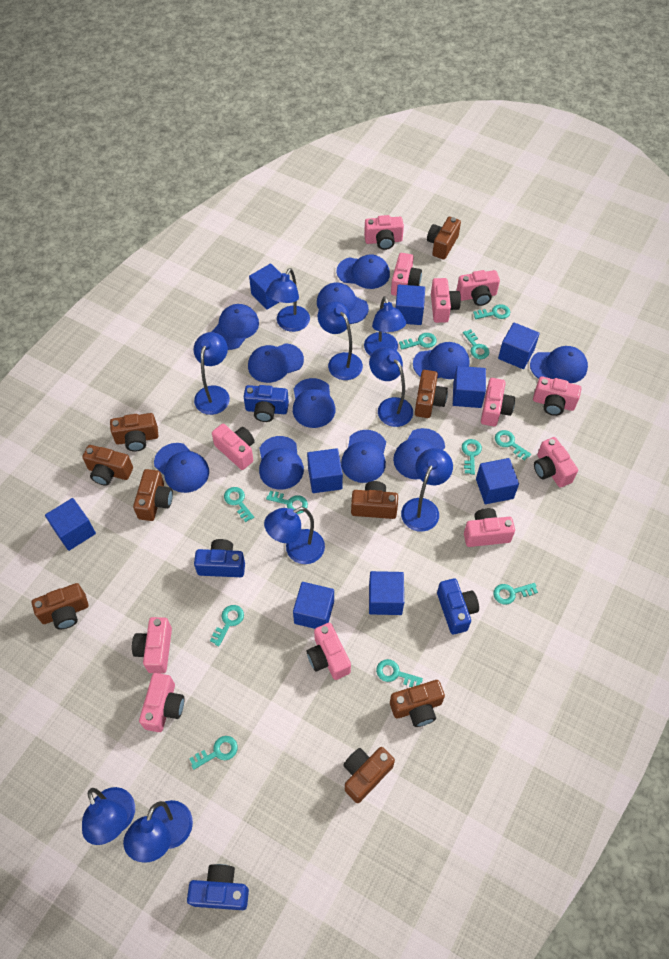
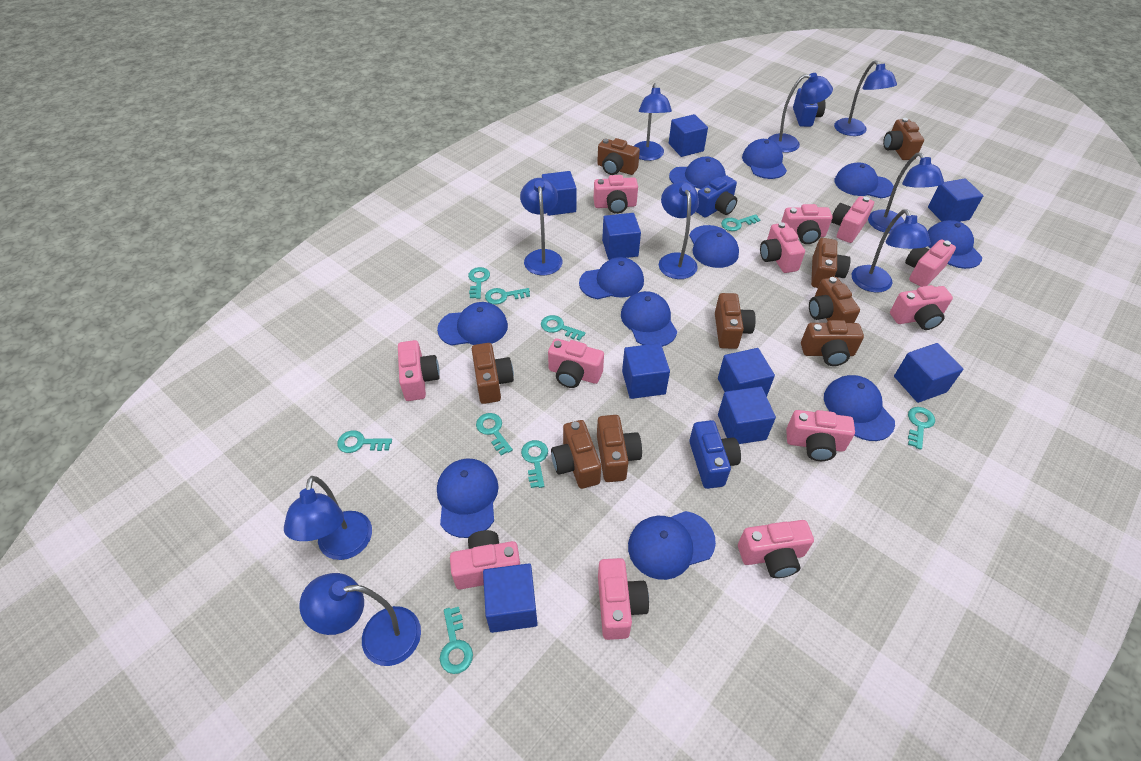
blue camera: 4 -> 3
turquoise key: 11 -> 9

